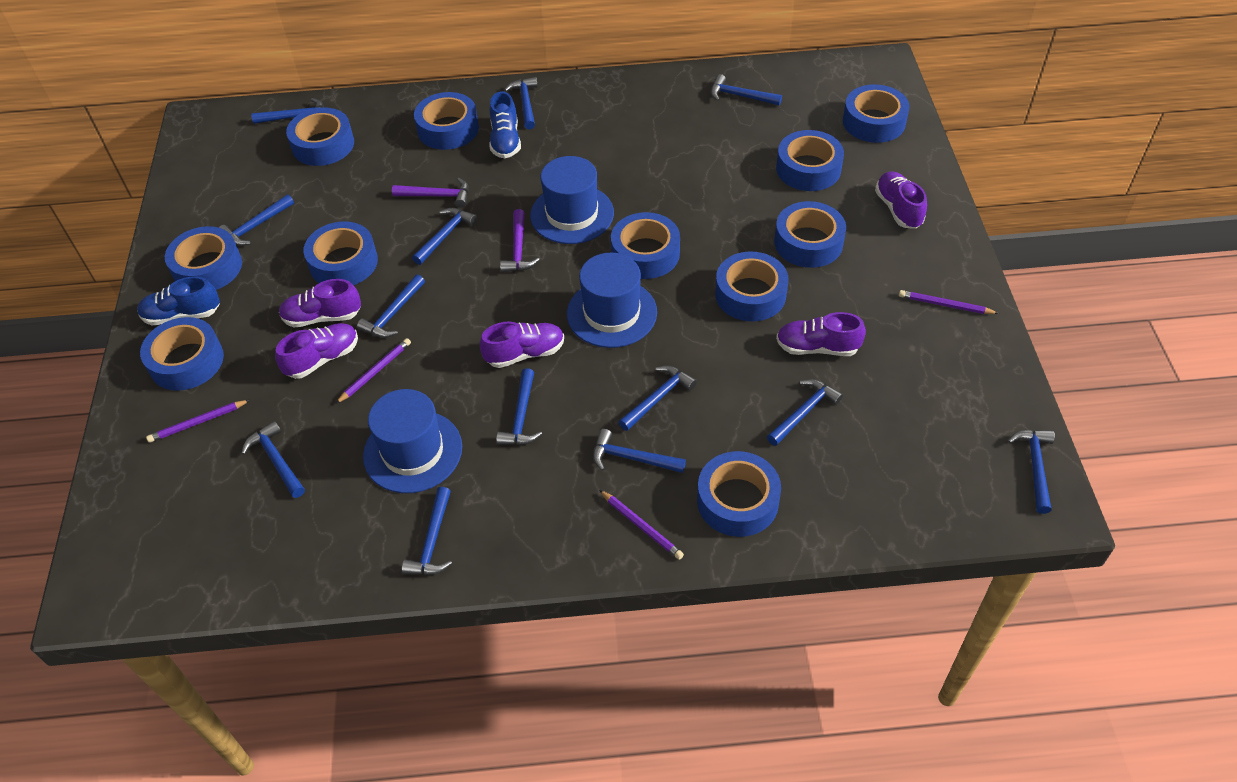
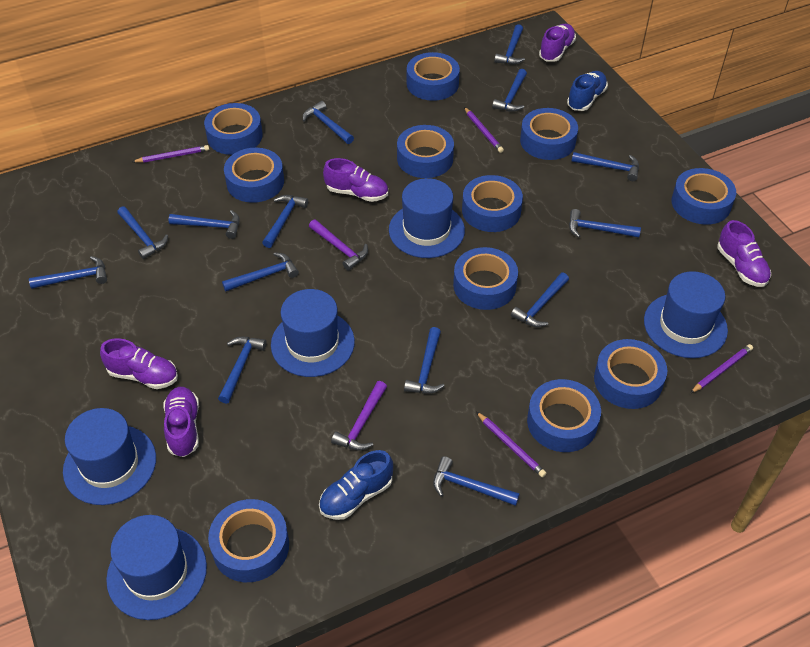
blue hammer: 13 -> 14
blue hat: 3 -> 5

